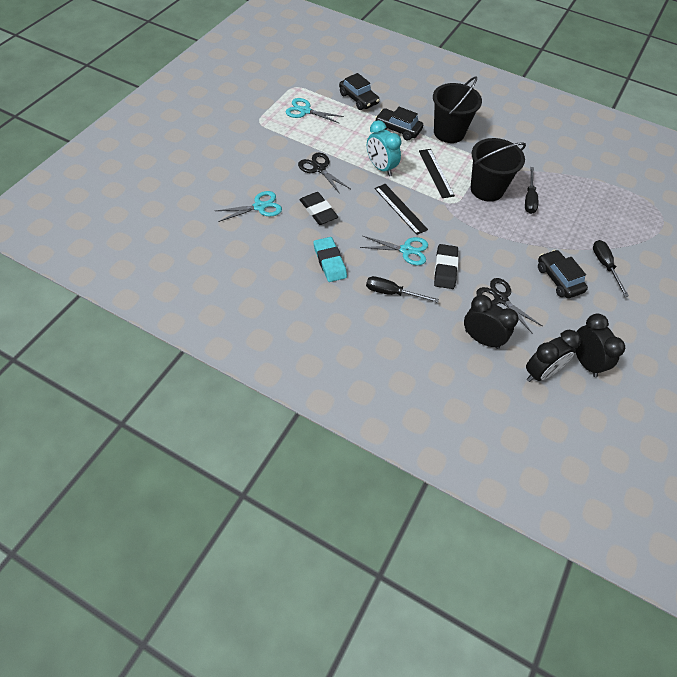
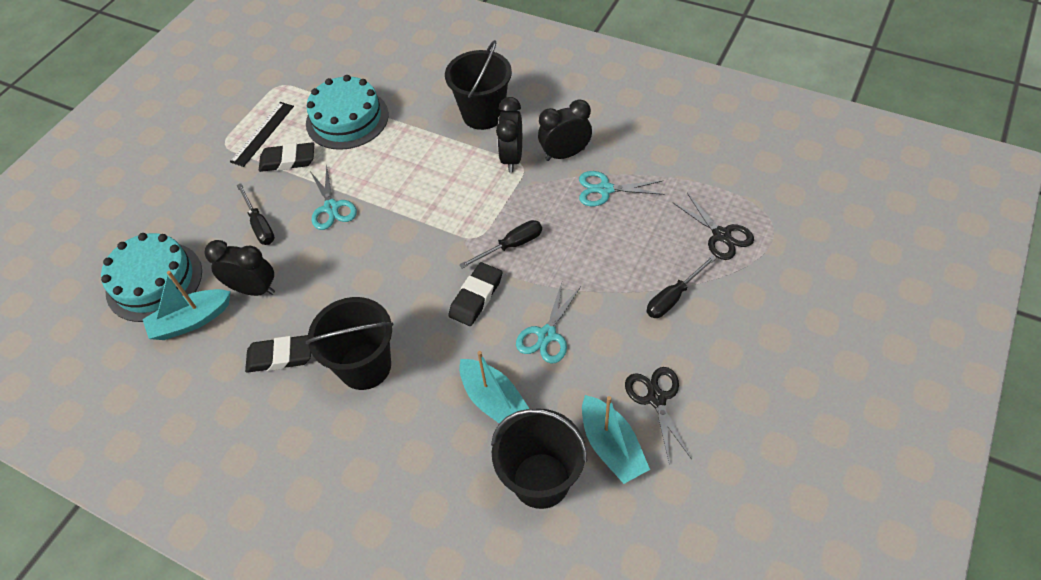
black bucket: 2 -> 3
black car: 3 -> 0
black eraser: 2 -> 3
black ruler: 2 -> 1
turquoise boat: 0 -> 3
turquoise cake: 0 -> 2
turquoise clock: 1 -> 0
turquoise eraser: 1 -> 0

